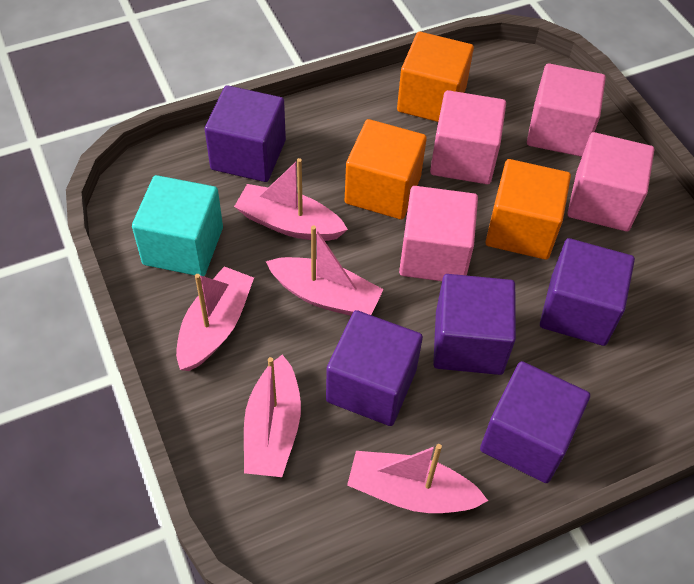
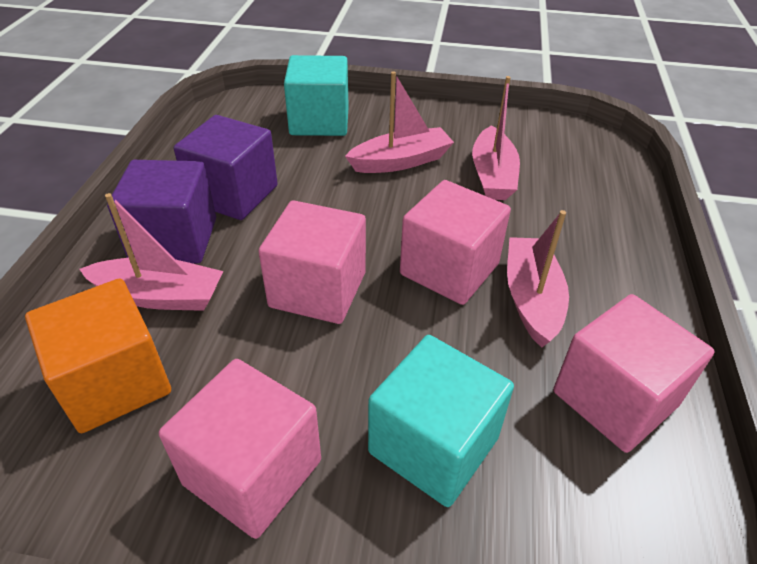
orange cube: 3 -> 1
pink boat: 5 -> 4
purple cube: 5 -> 2
turquoise cube: 1 -> 2

